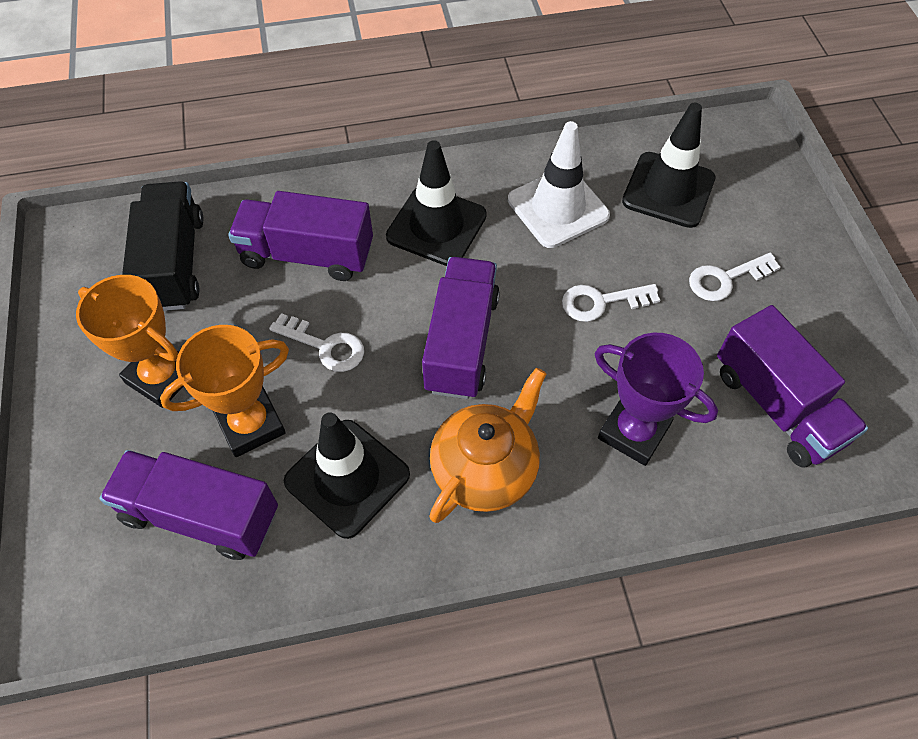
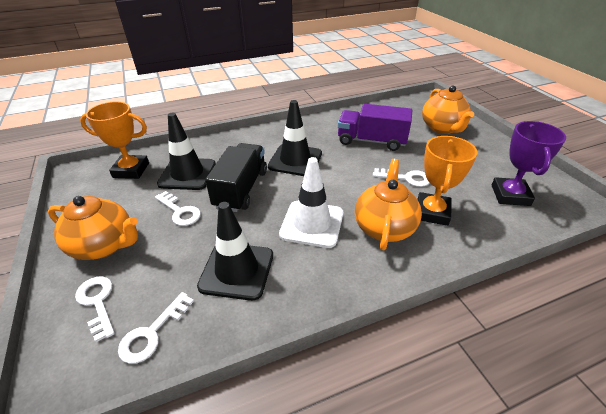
orange teapot: 1 -> 3
purple truck: 4 -> 1
white key: 3 -> 4

